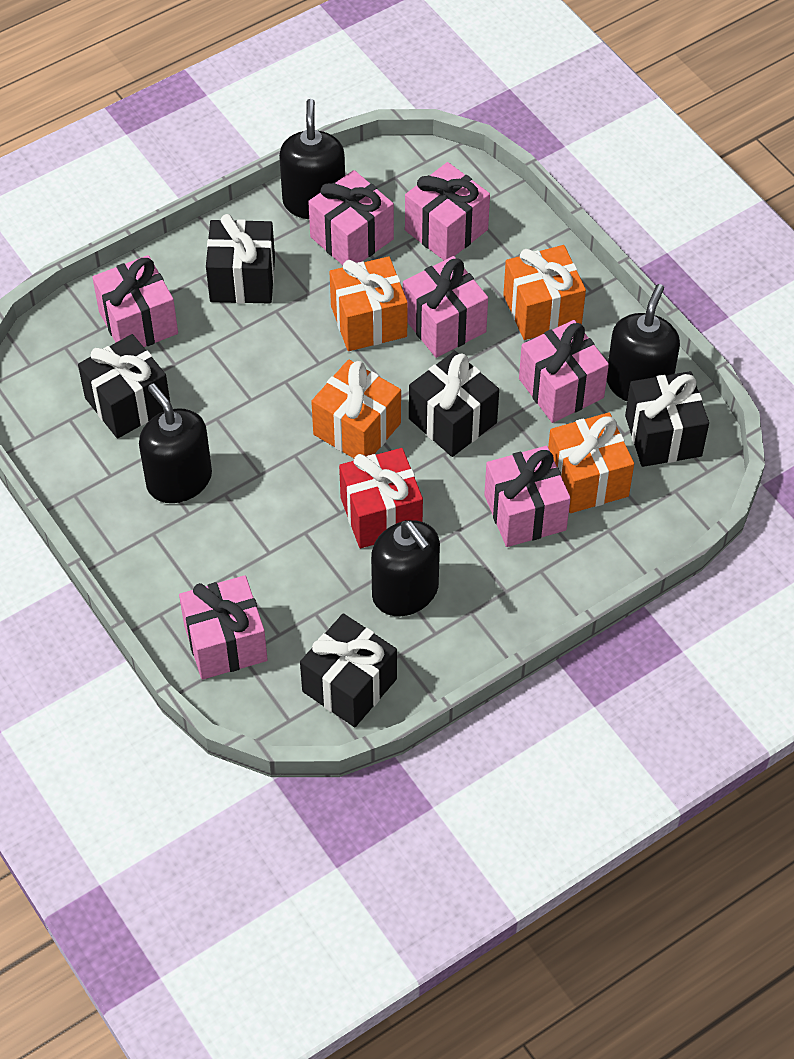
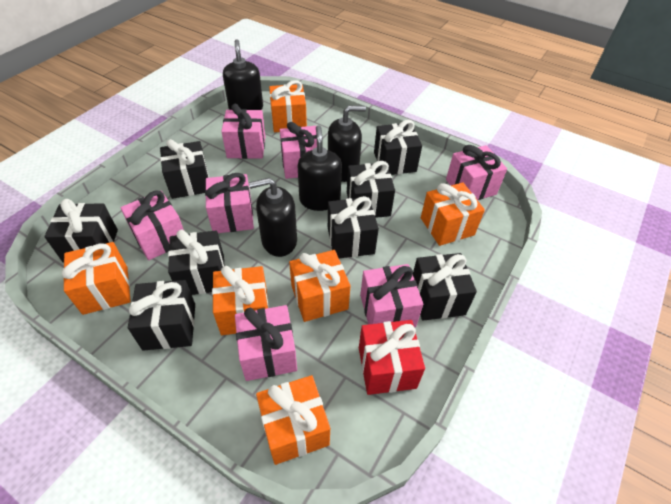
black gift: 5 -> 8
orange gift: 4 -> 6

